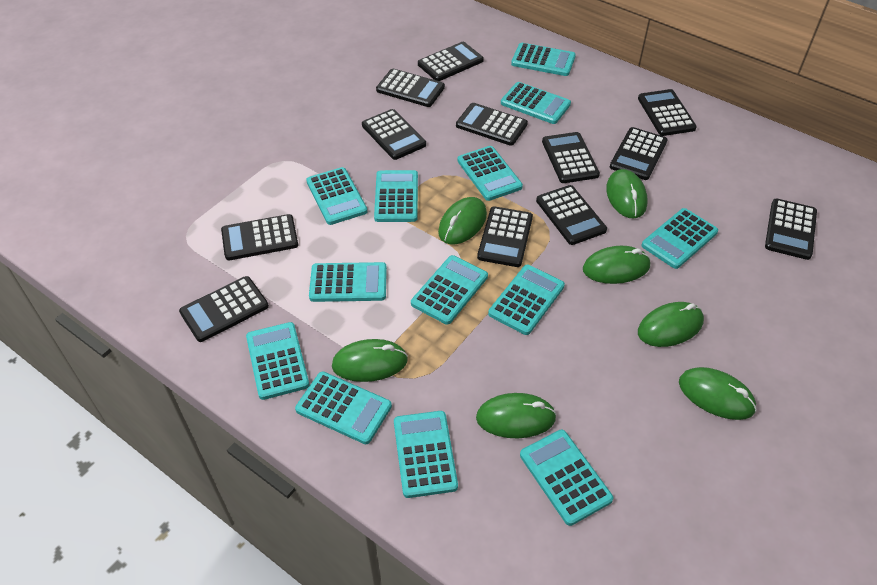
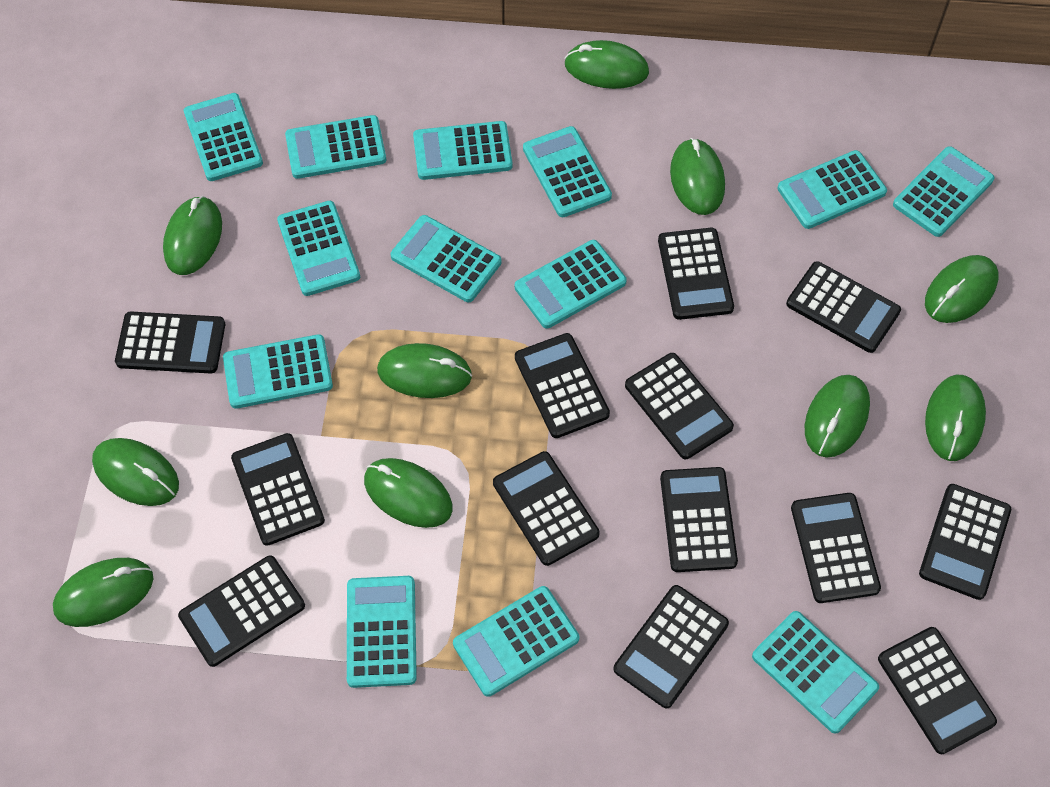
black calculator: 12 -> 13
green mouse: 7 -> 10

